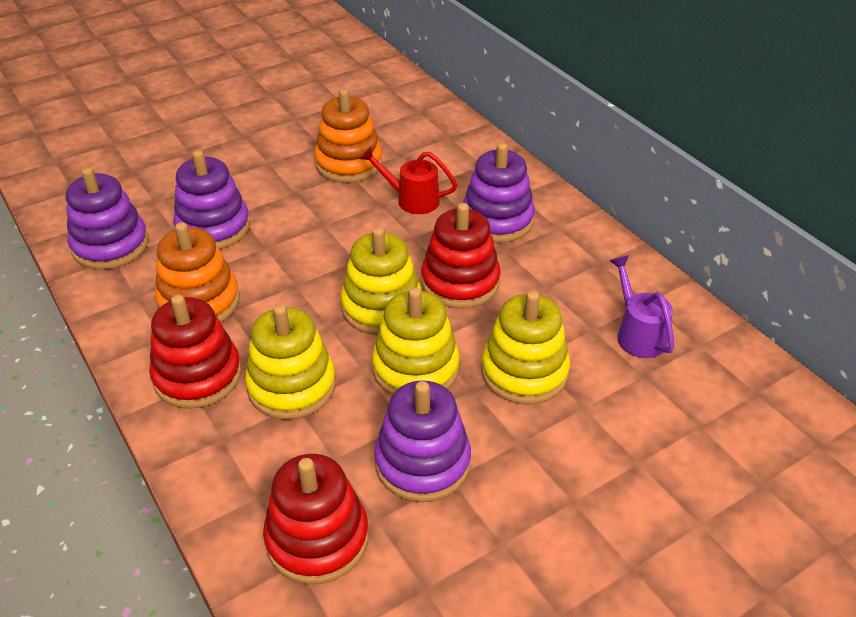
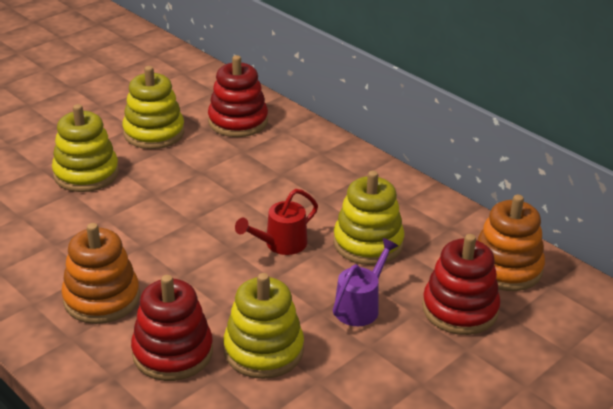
purple stacking toy: 4 -> 0

